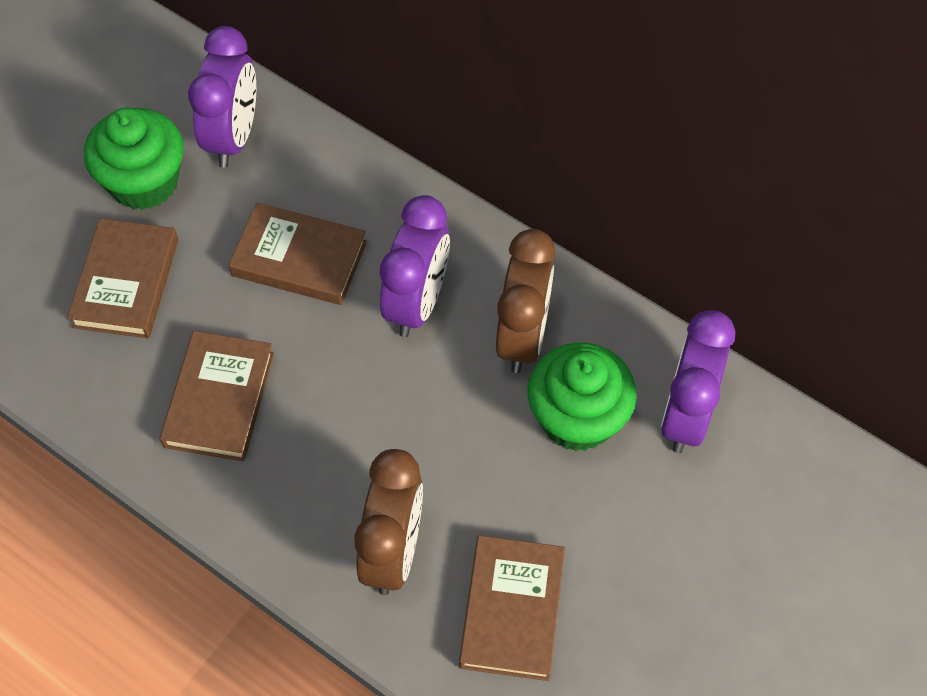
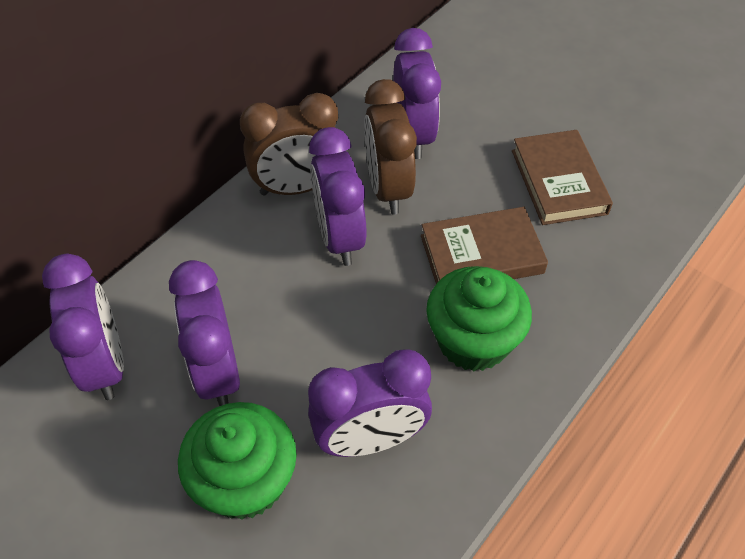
brown book: 4 -> 2
purple clock: 3 -> 5

